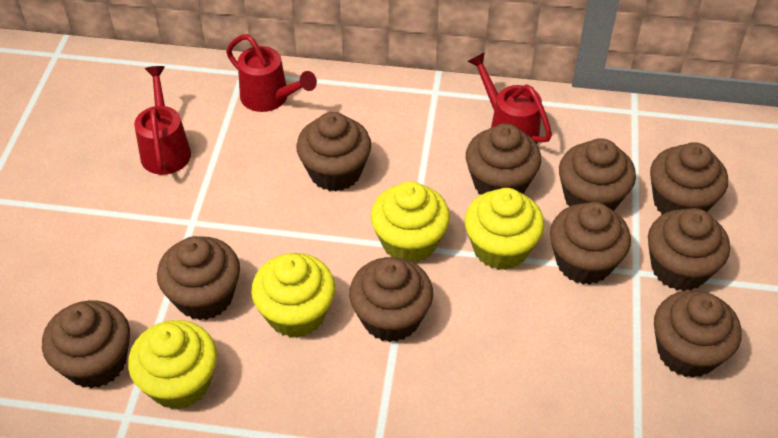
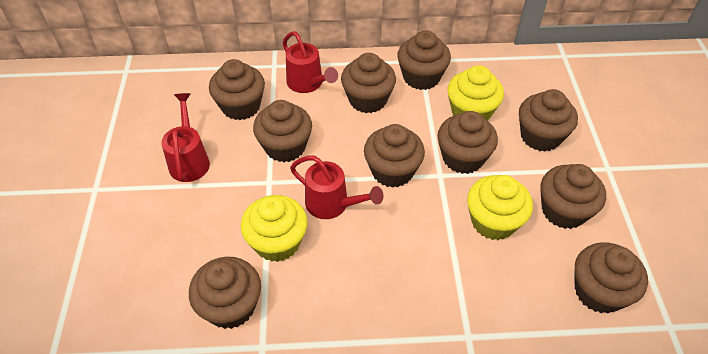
yellow cupcake: 4 -> 3

